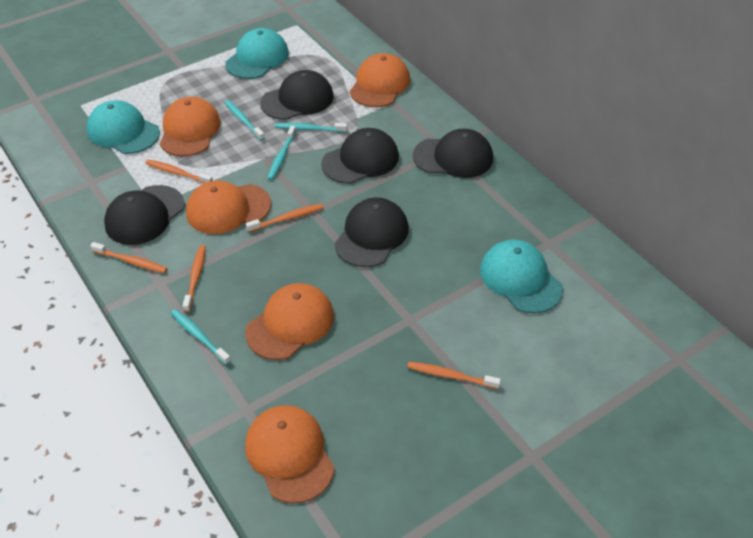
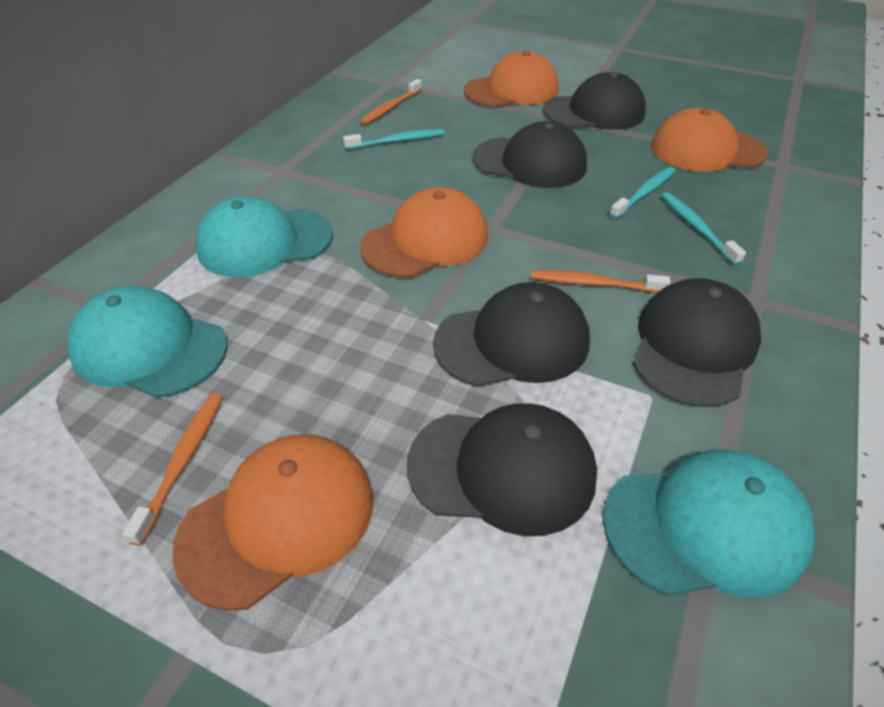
orange cap: 5 -> 4
orange toothbrush: 5 -> 3
turquoise toothbrush: 4 -> 3

